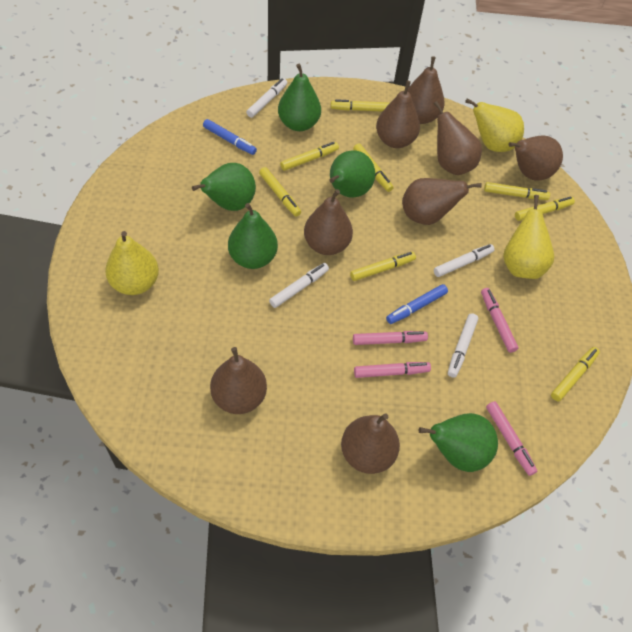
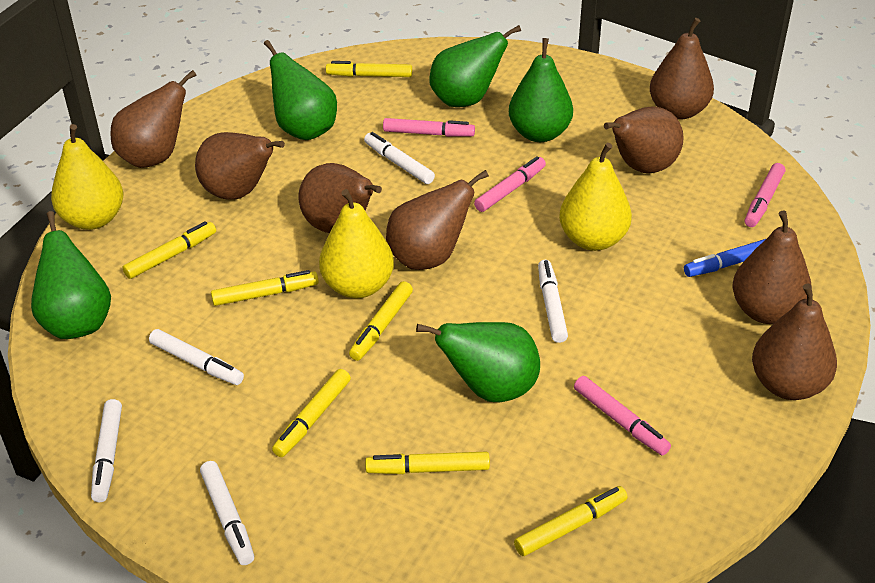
blue marker: 2 -> 1
white marker: 4 -> 5
yellow marker: 8 -> 7

